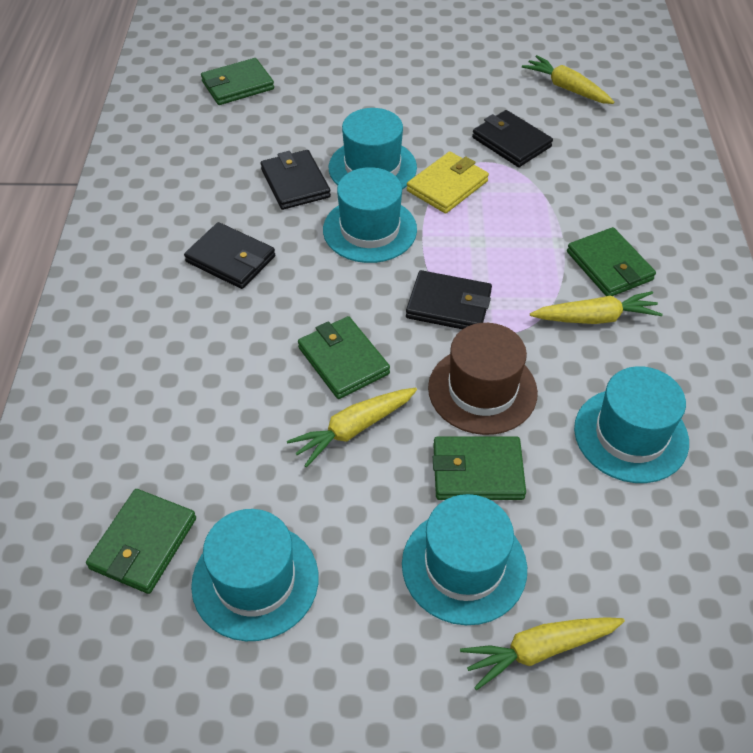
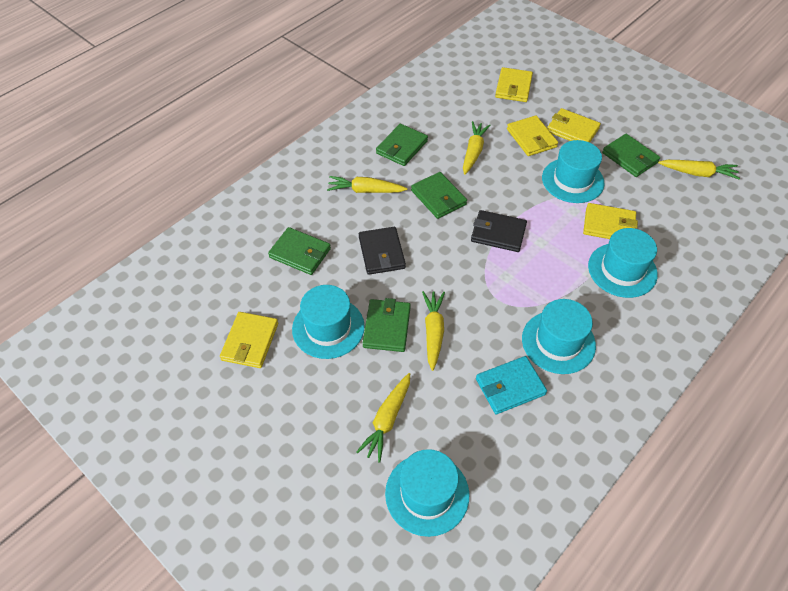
black wallet: 4 -> 2
brown hat: 1 -> 0
turquoise wallet: 0 -> 1
yellow carrot: 4 -> 5
yellow wallet: 1 -> 5

